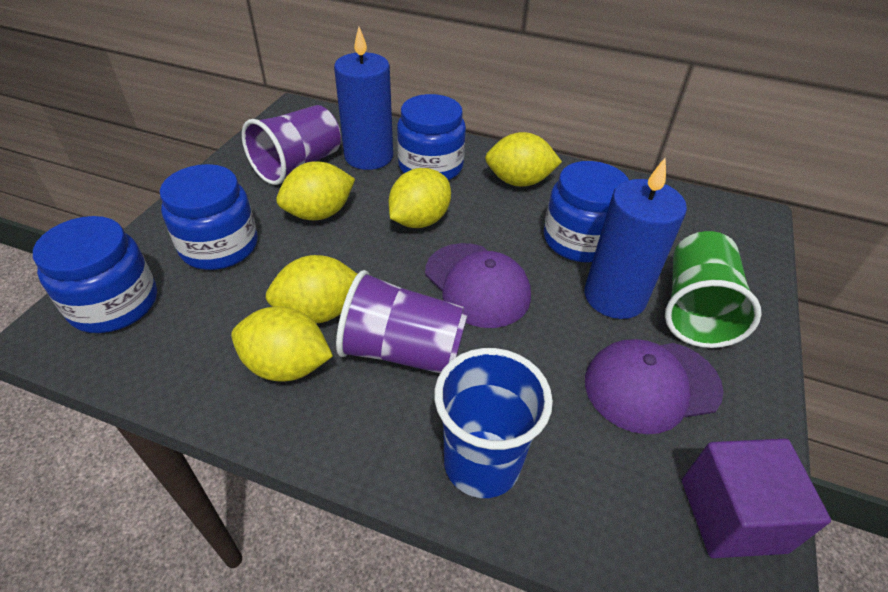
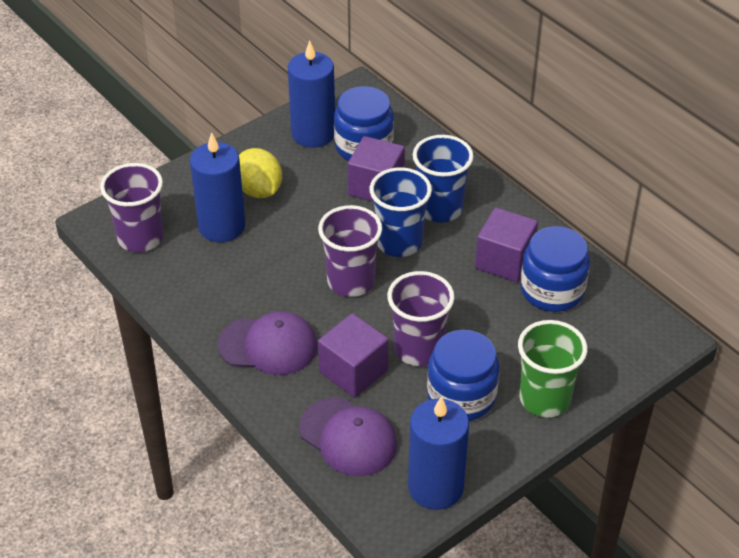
blue candle: 2 -> 3
blue cup: 1 -> 2
blue jar: 4 -> 3
purple cube: 1 -> 3
purple cup: 2 -> 3
yellow lemon: 5 -> 1

